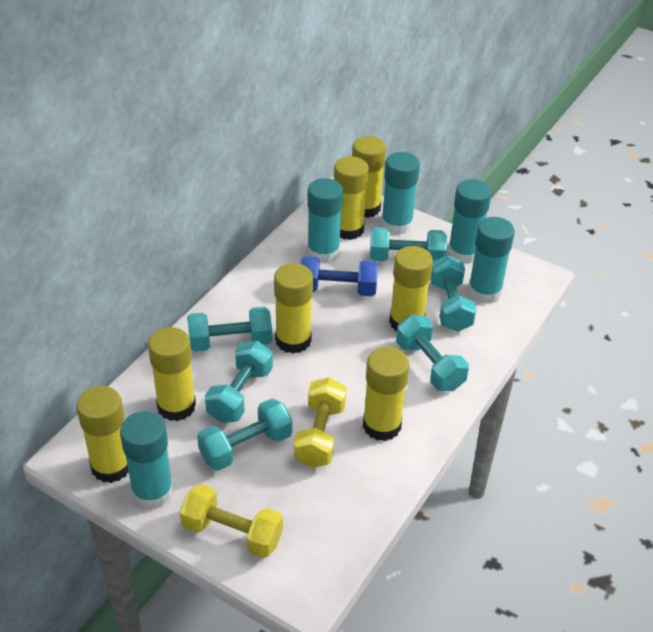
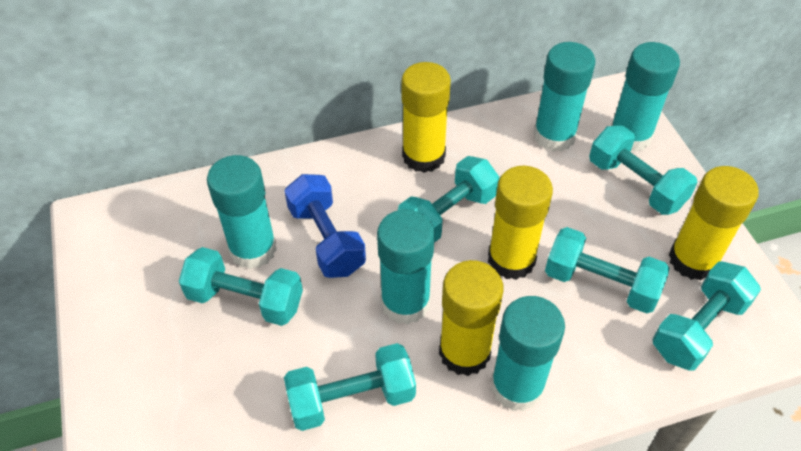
yellow dumbbell: 2 -> 0
yellow glue stick: 7 -> 4

